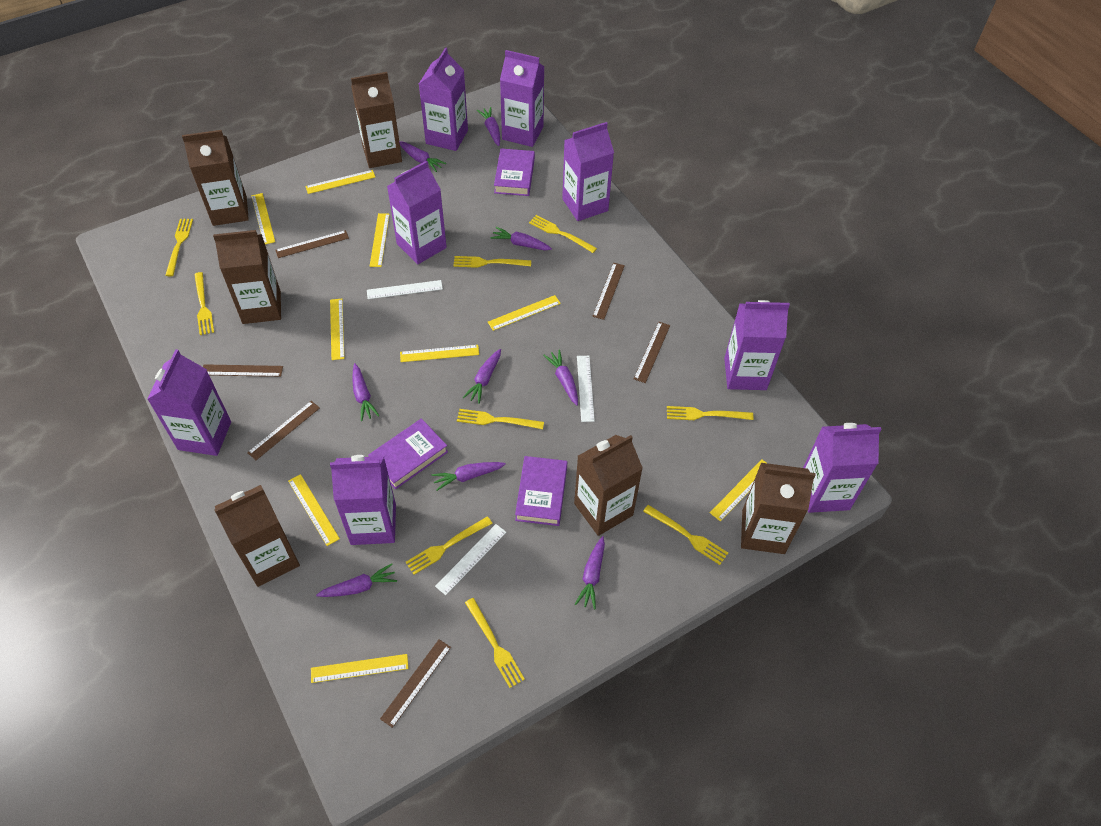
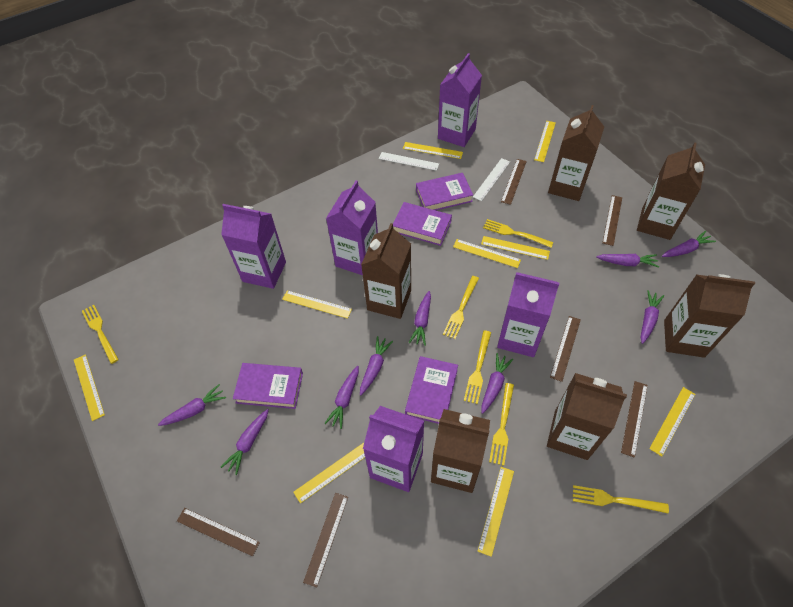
purple book: 3 -> 4
purple carton: 8 -> 5
white ruler: 3 -> 2
yellow fork: 9 -> 6

